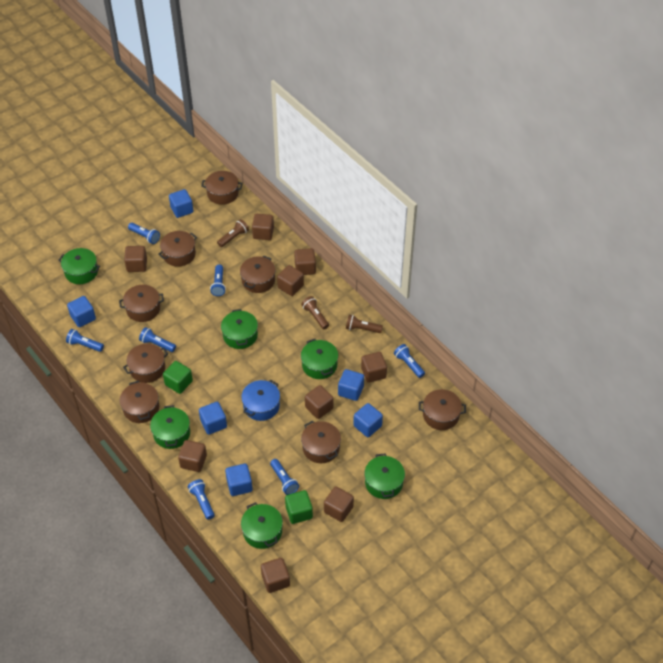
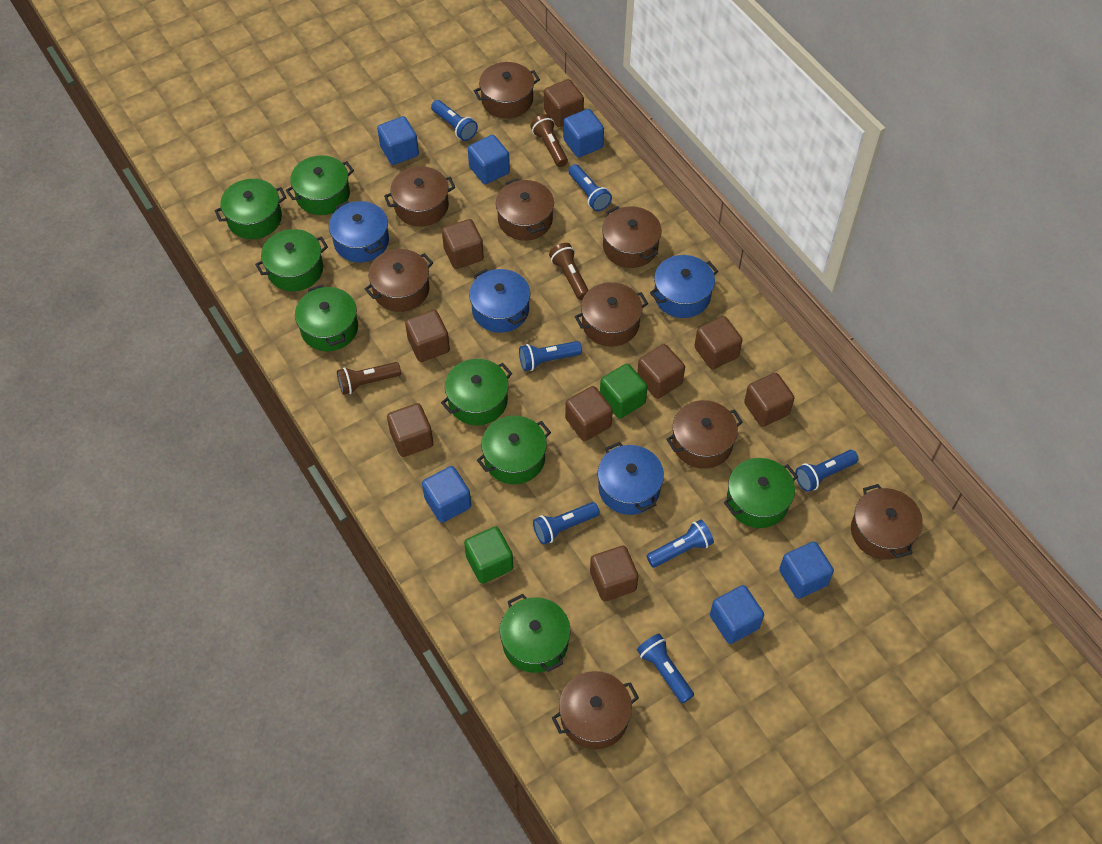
blue pot: 1 -> 4
brown pot: 8 -> 9
green pot: 6 -> 8

